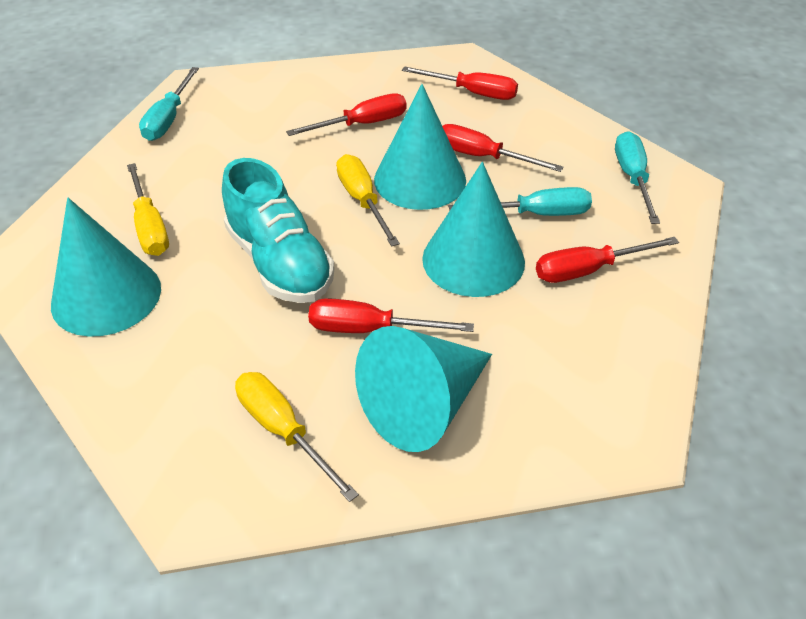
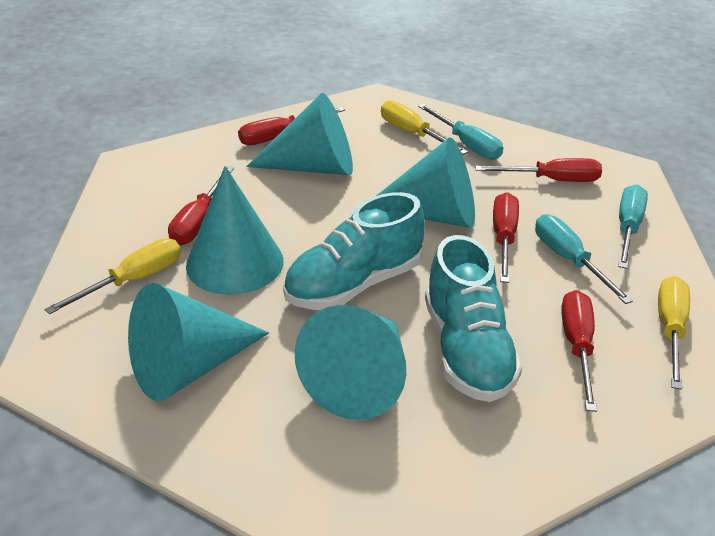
turquoise cone: 4 -> 5
turquoise shoe: 1 -> 2

